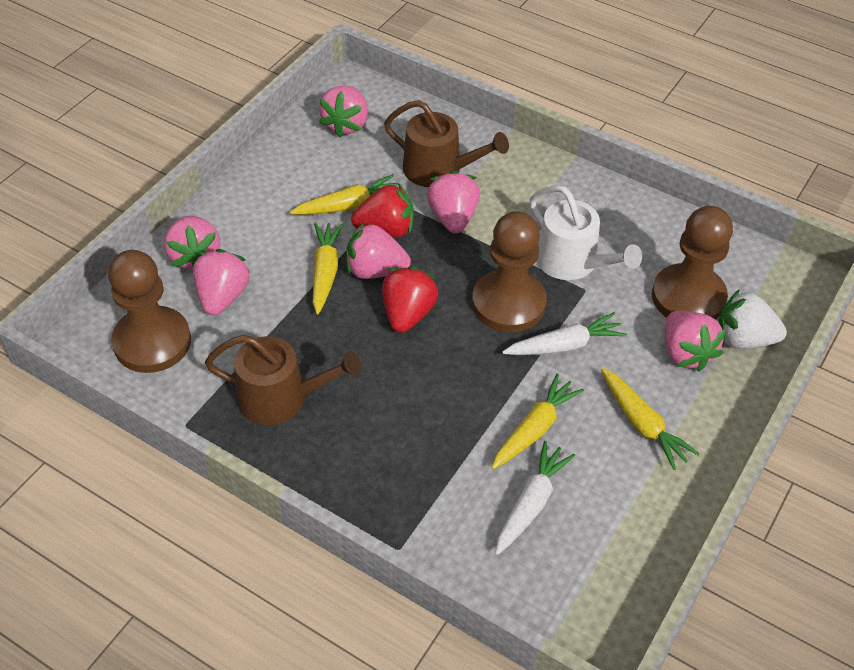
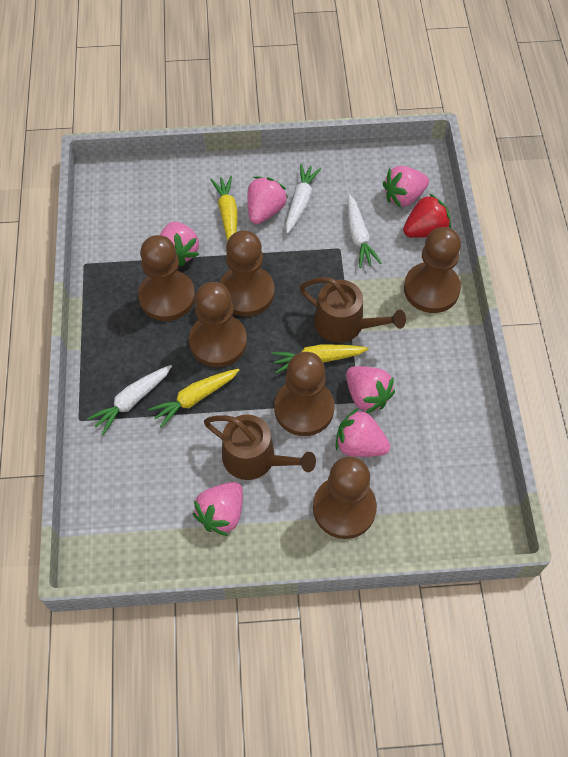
brown pawn: 3 -> 6
red strawberry: 2 -> 1
white carrot: 2 -> 3
white strawberry: 1 -> 0
white watering can: 1 -> 0
yellow carrot: 4 -> 3

